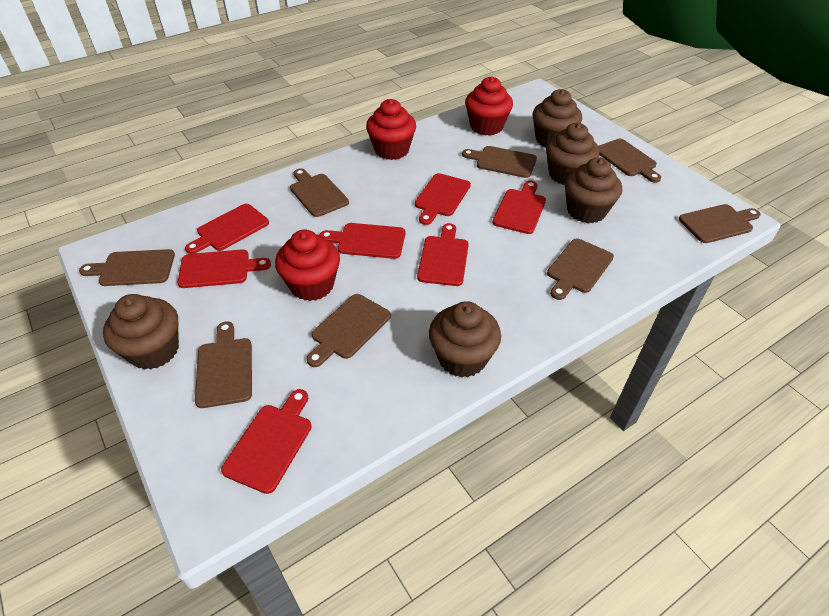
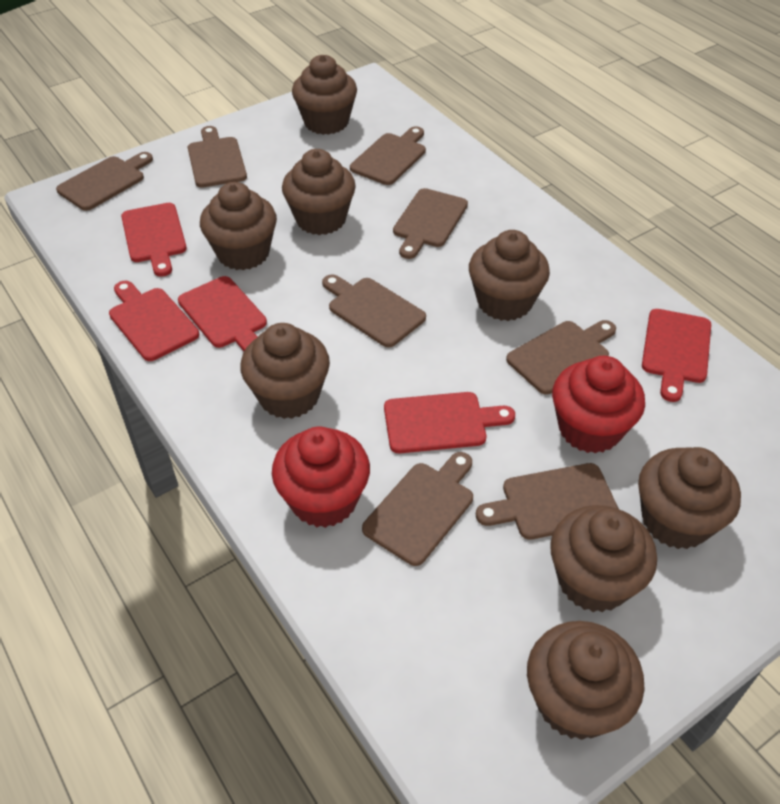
brown cupcake: 5 -> 8
red cupcake: 3 -> 2
red cutting board: 7 -> 5

